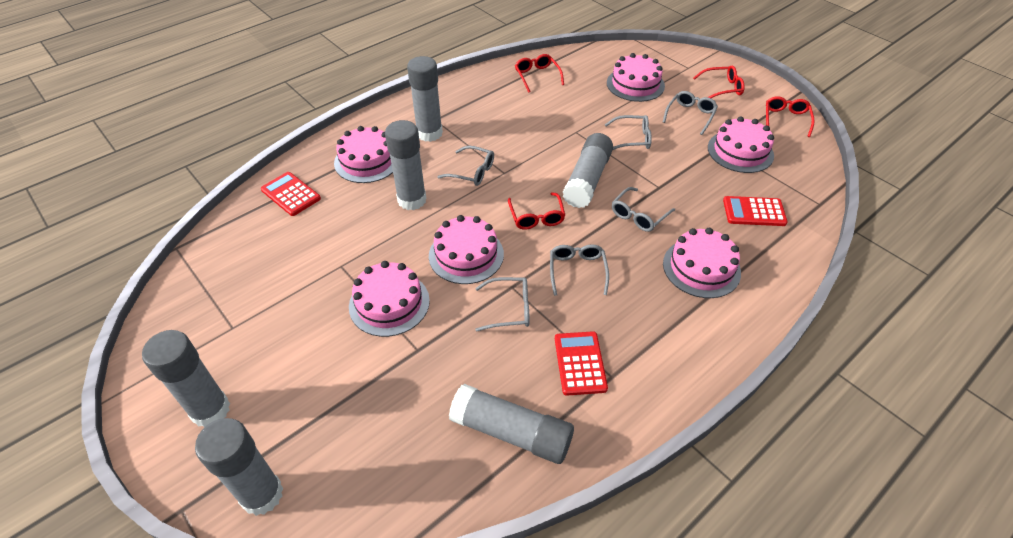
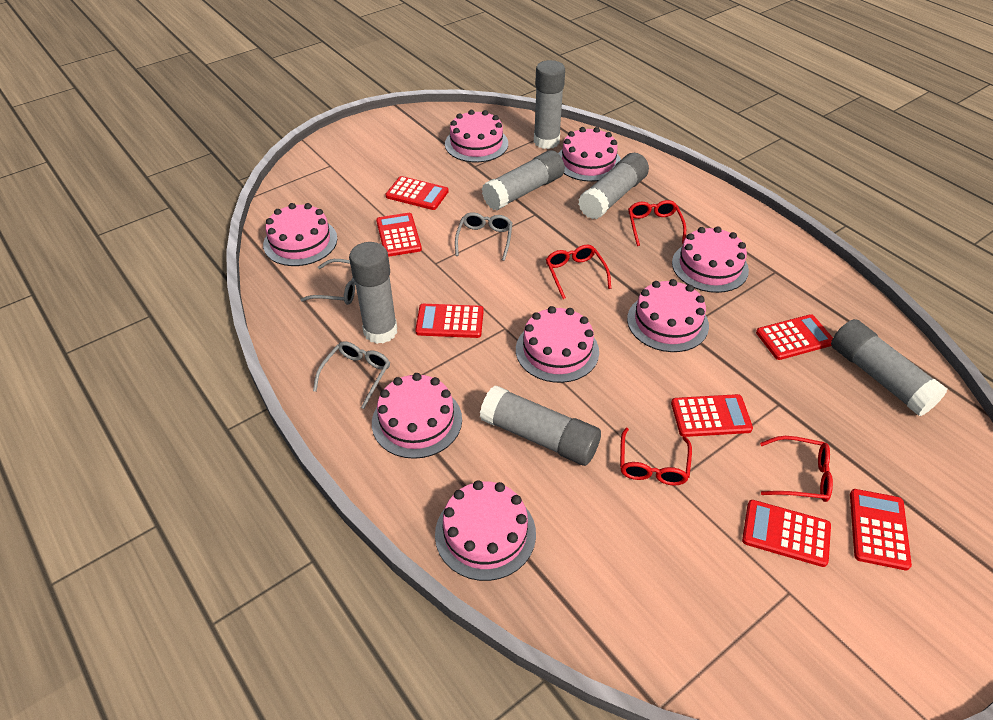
grey glasses: 6 -> 3
pink cake: 6 -> 8
red calculator: 3 -> 7

